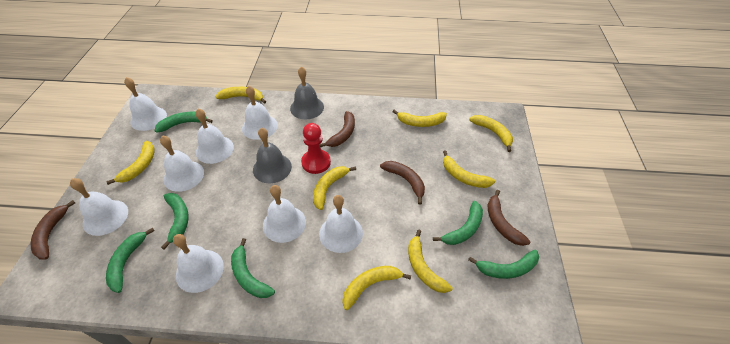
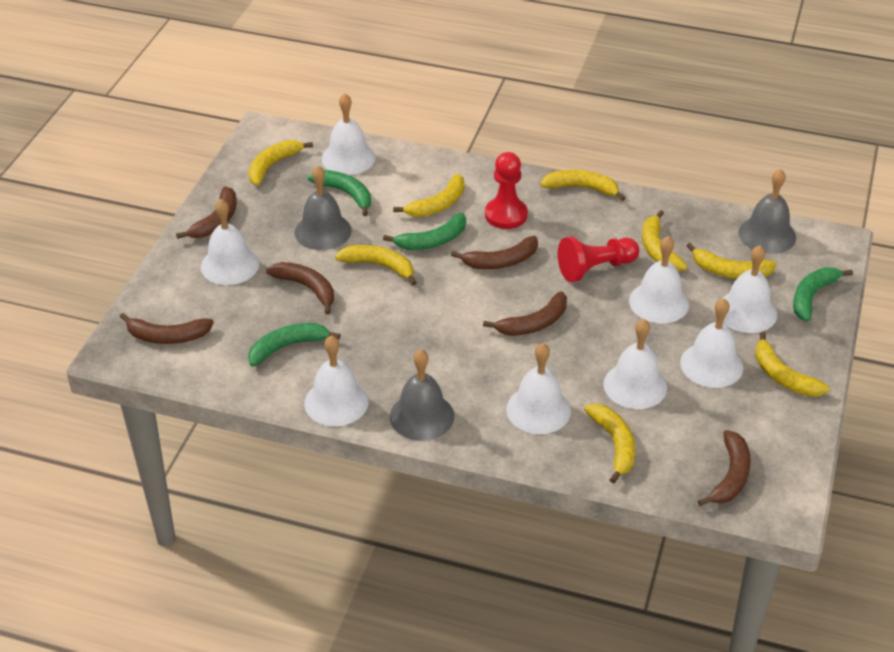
brown banana: 4 -> 6
green banana: 6 -> 4
grey bell: 2 -> 3
red pawn: 1 -> 2

